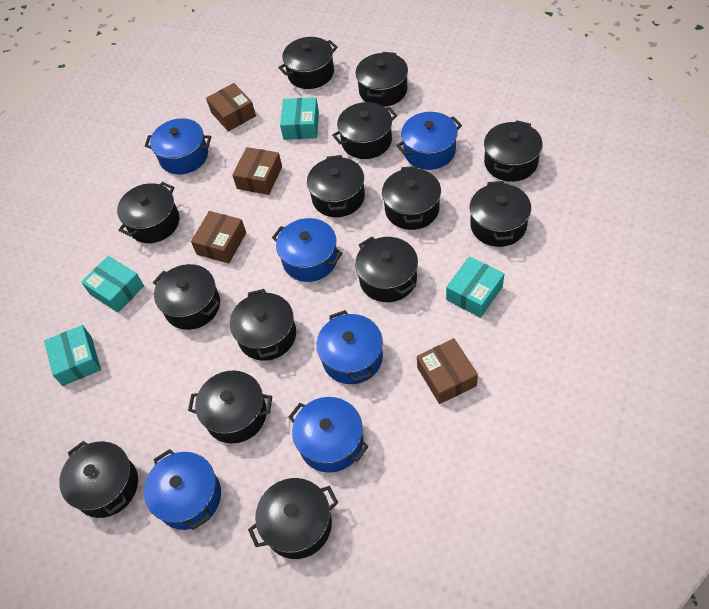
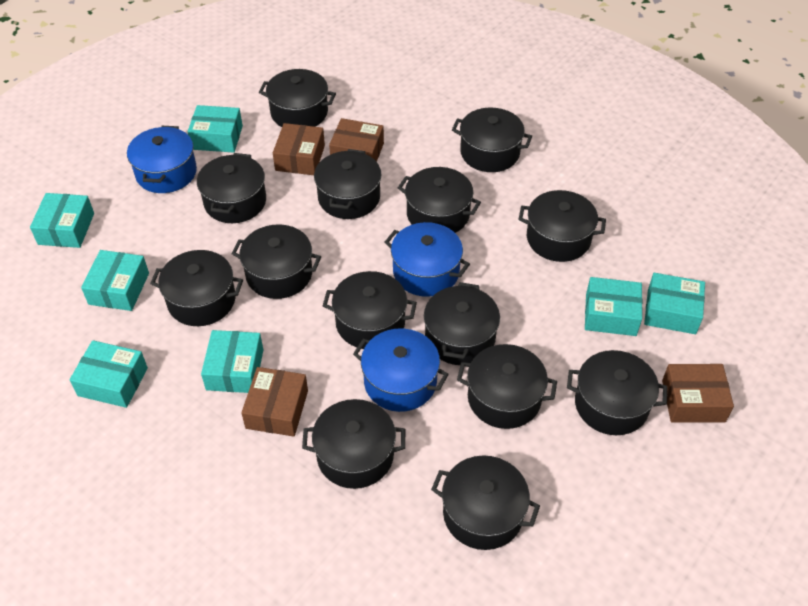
blue pot: 6 -> 3
turquoise box: 4 -> 7

